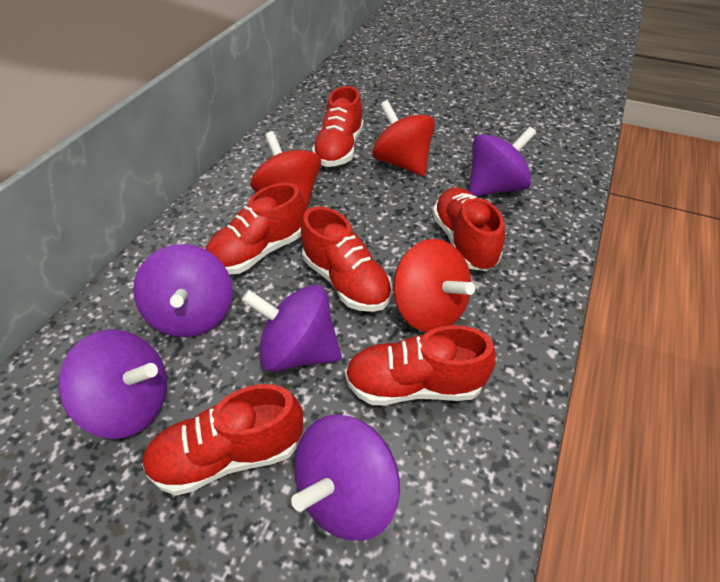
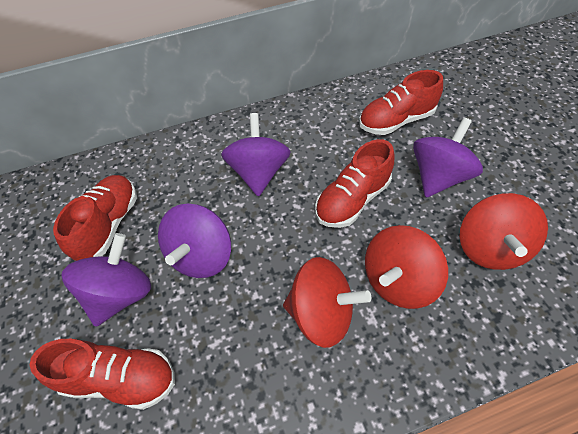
purple spinning top: 5 -> 4
red shoe: 6 -> 4

